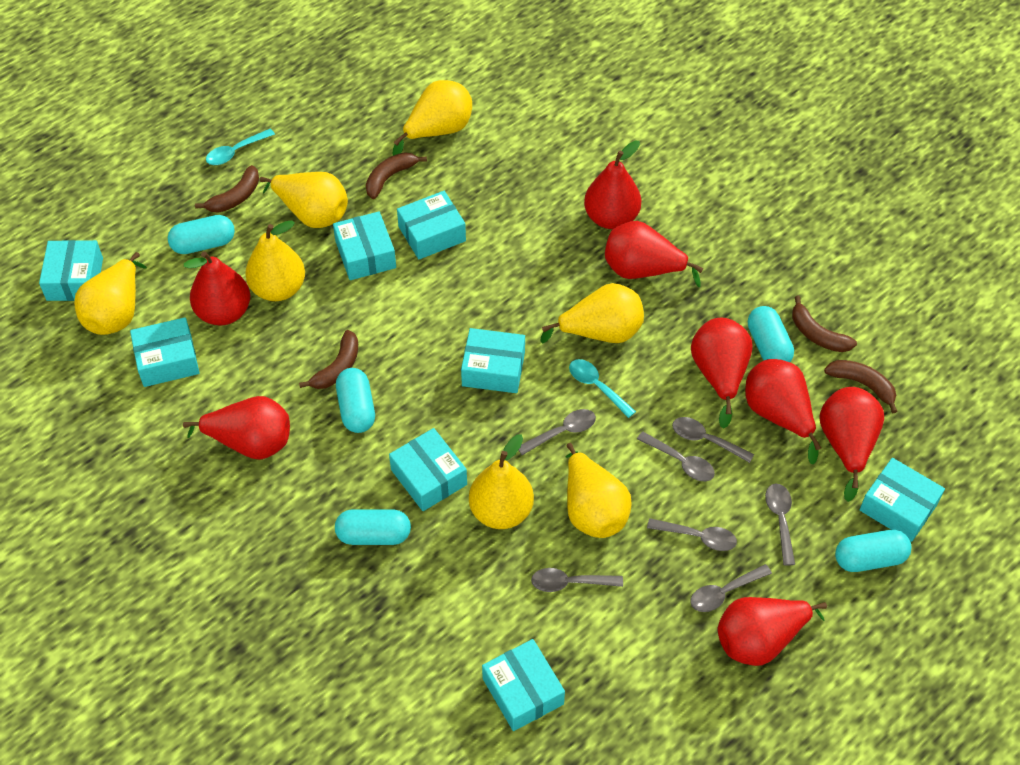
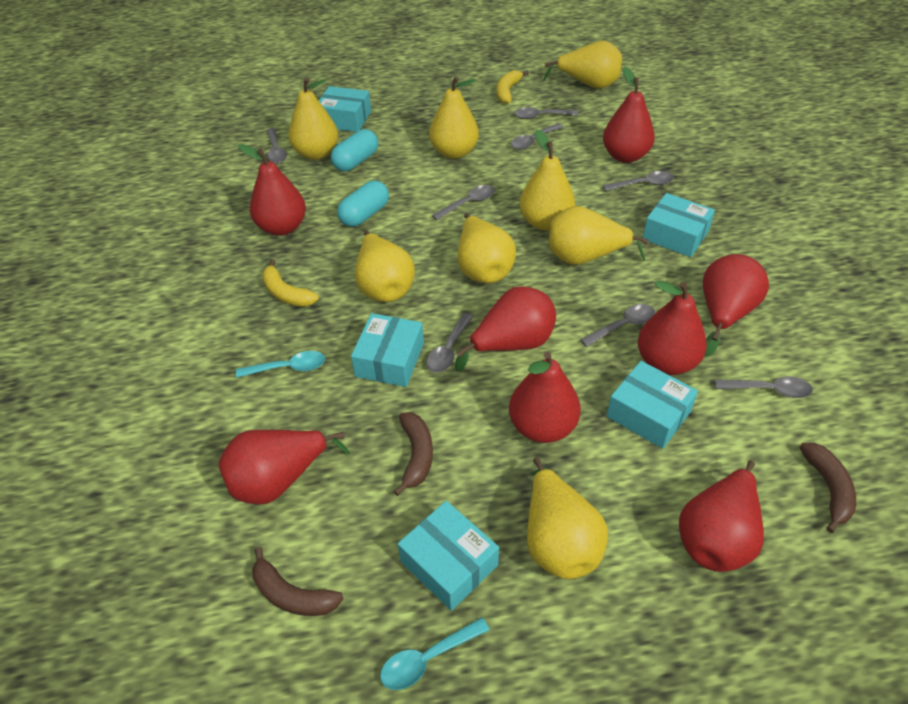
brown banana: 5 -> 3
grey spoon: 7 -> 8
turquoise box: 8 -> 5
turquoise capsule: 5 -> 2
yellow banana: 0 -> 2
yellow pear: 7 -> 8

